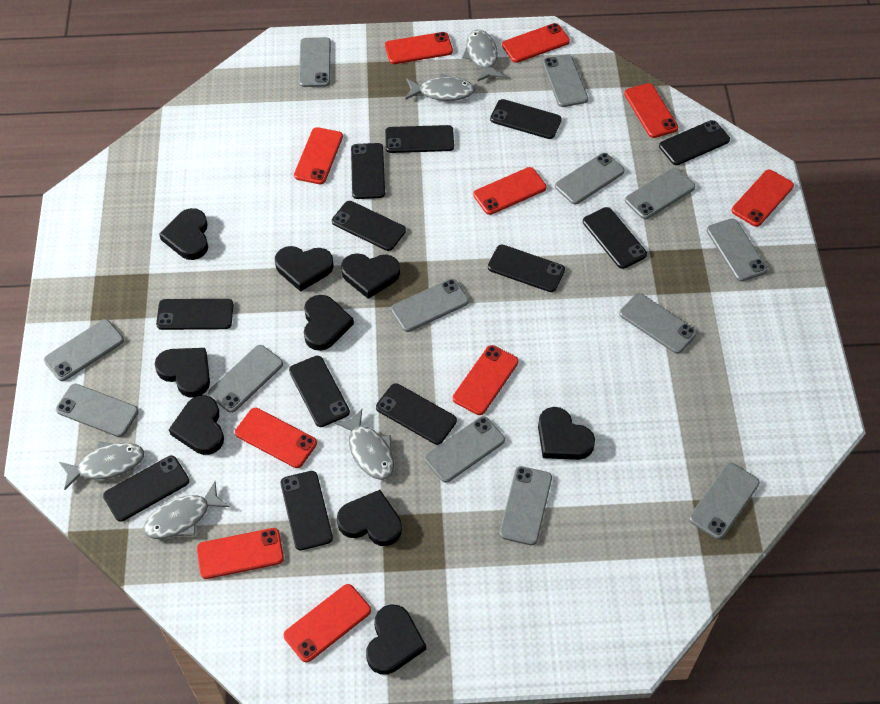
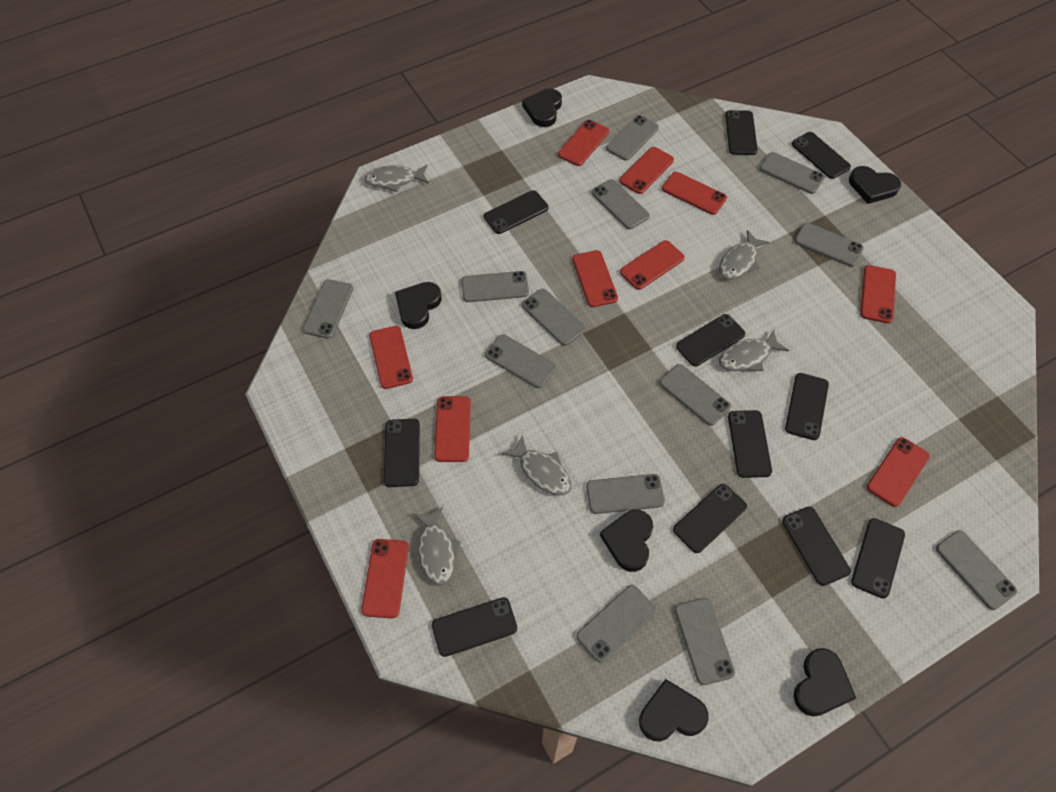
black heart: 9 -> 6
black phone: 12 -> 11

